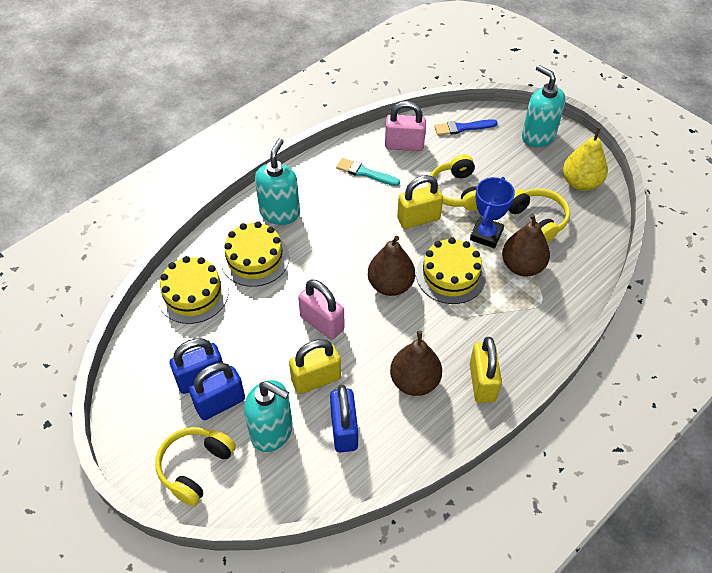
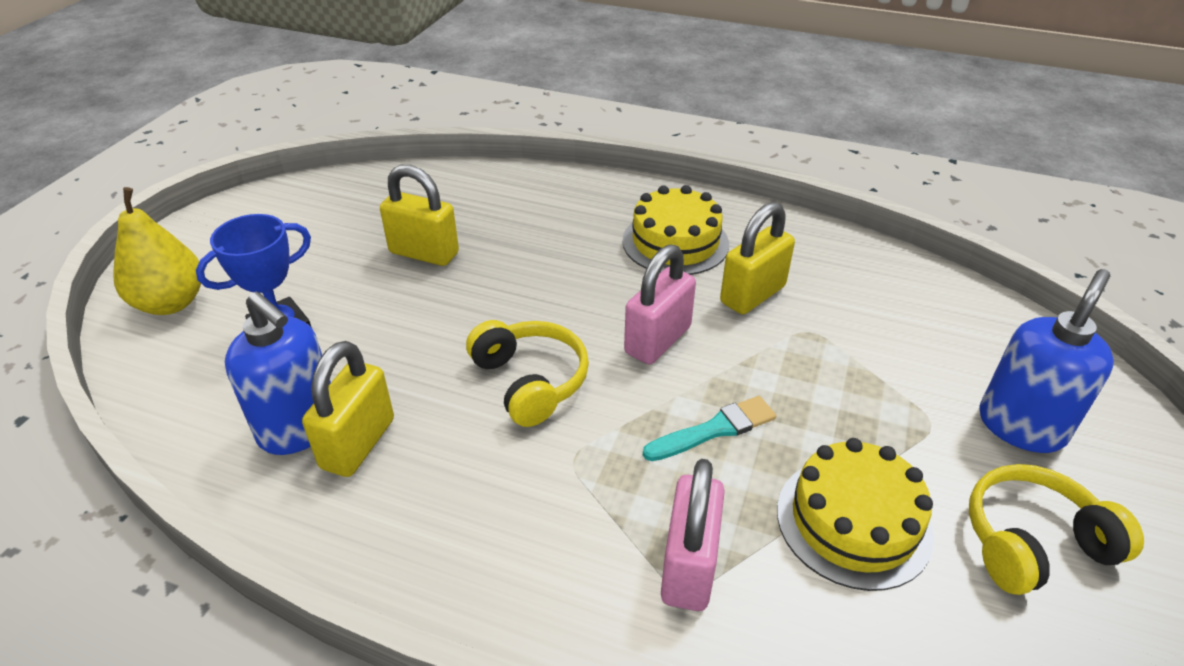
blue brush: 1 -> 0
blue padlock: 3 -> 0
blue soap dispenser: 0 -> 2
brown pear: 3 -> 0
turquoise soap dispenser: 3 -> 0
yellow cake: 3 -> 2
yellow headphones: 3 -> 2

